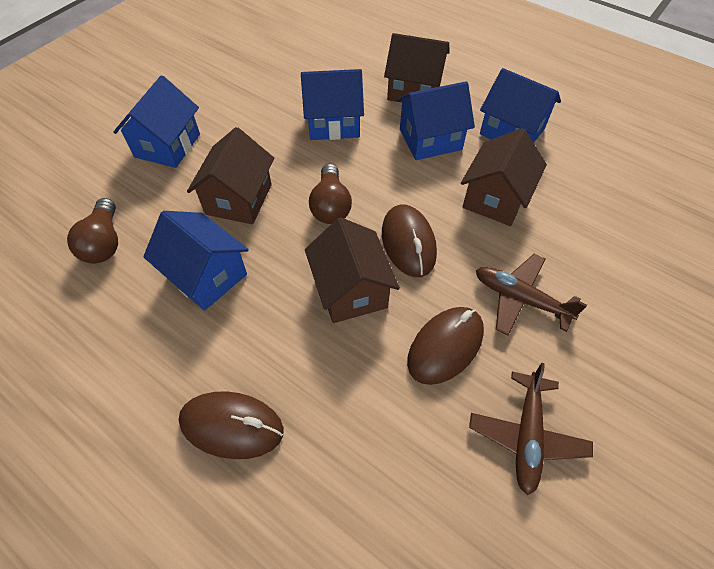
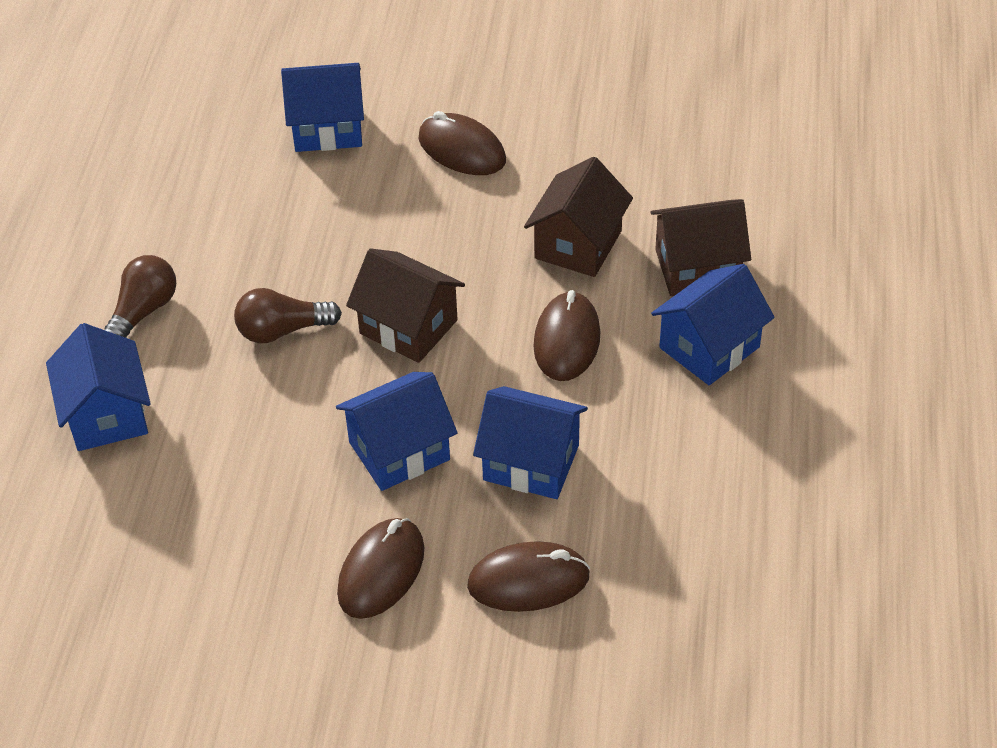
brown house: 4 -> 3
brown mouse: 3 -> 4
brown plane: 2 -> 0

